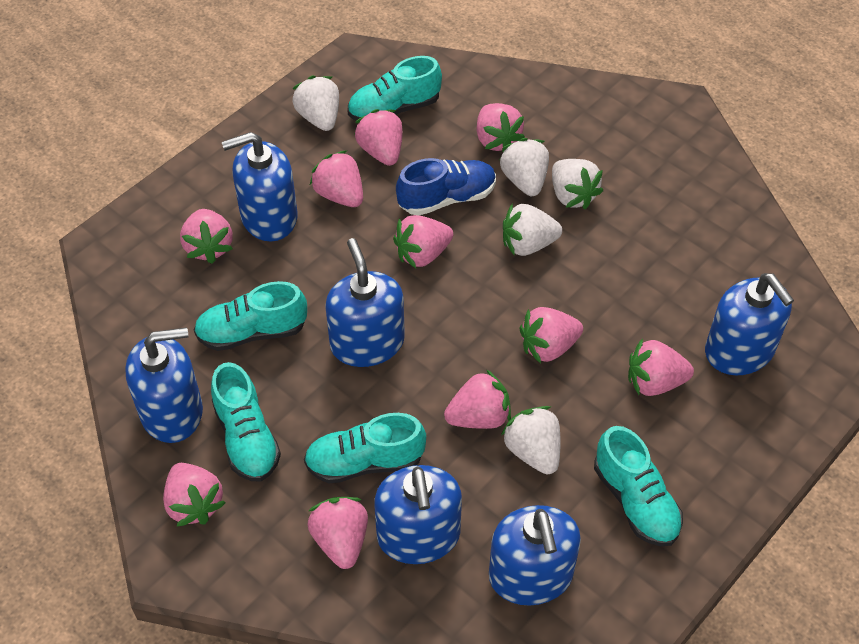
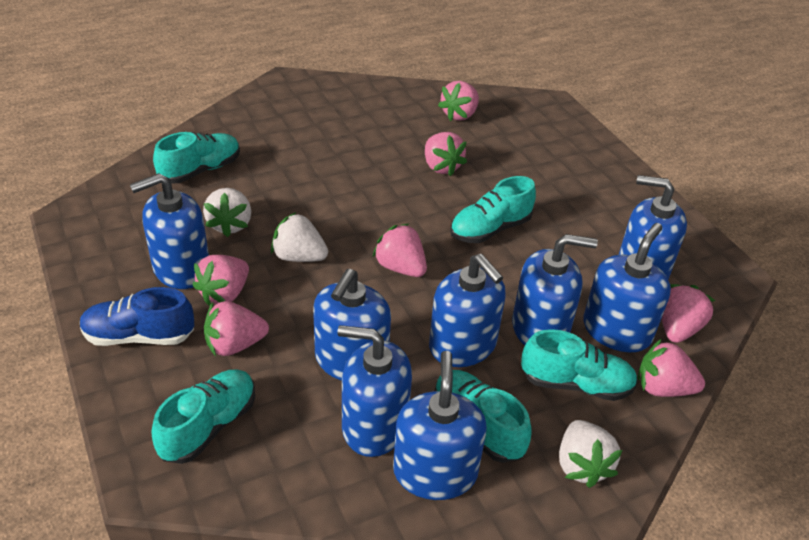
blue soap dispenser: 6 -> 8
pink strawberry: 10 -> 7
white strawberry: 5 -> 3

